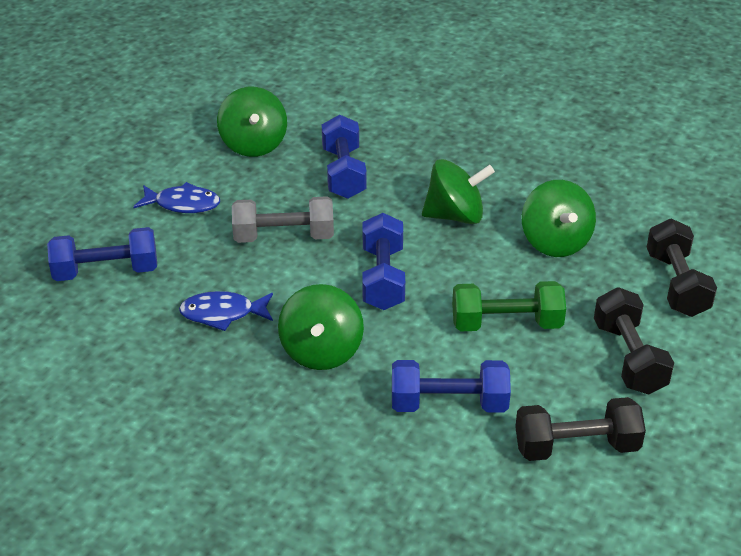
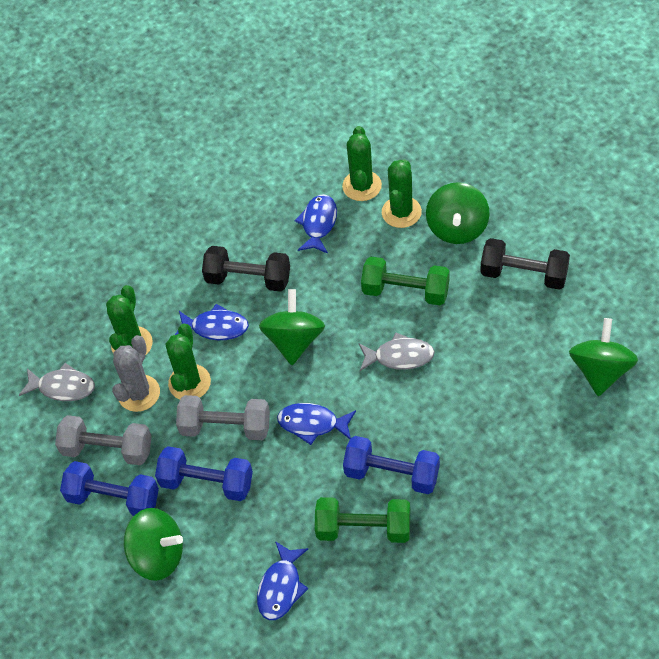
black dumbbell: 3 -> 2
blue dumbbell: 4 -> 3
blue fish: 2 -> 4
green cactus: 0 -> 4
green dumbbell: 1 -> 2
grey cactus: 0 -> 1
grey dumbbell: 1 -> 2
grey fish: 0 -> 2

